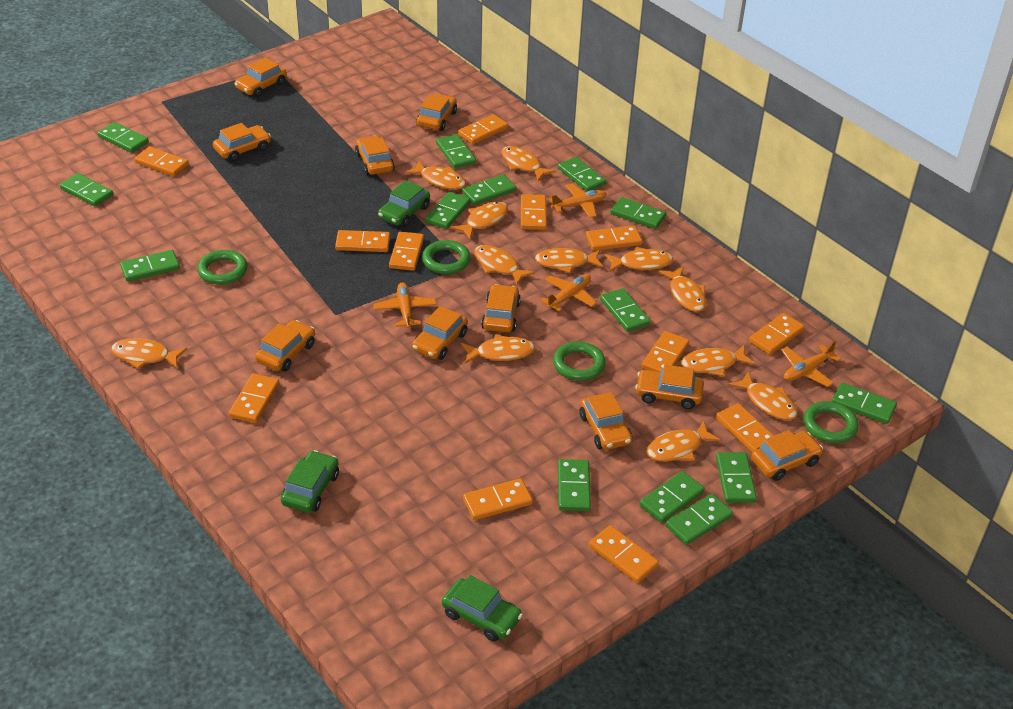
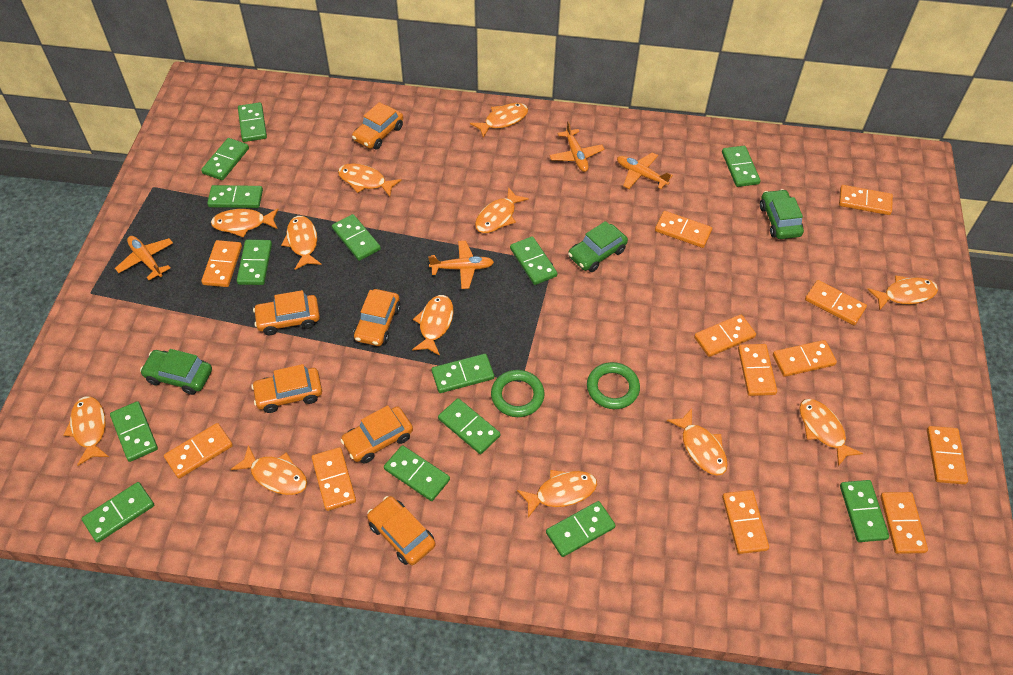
green ring: 4 -> 2
orange car: 10 -> 6

